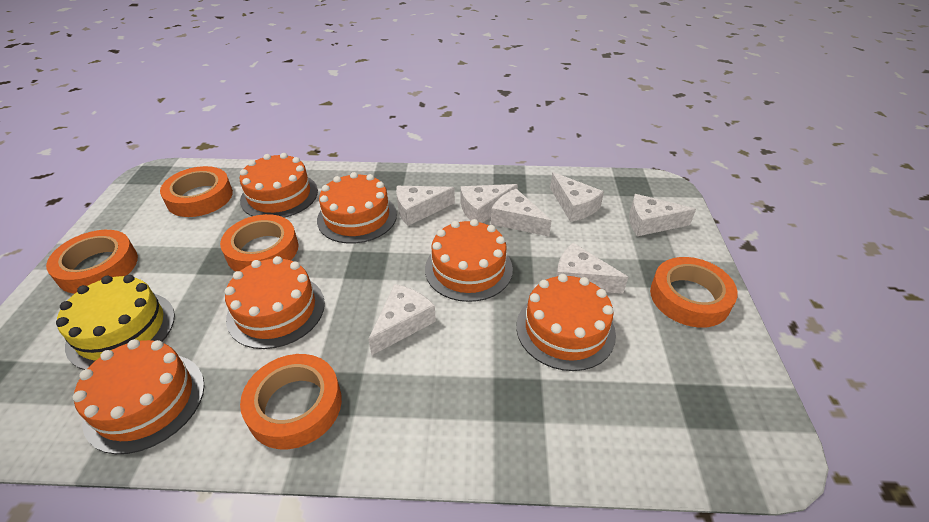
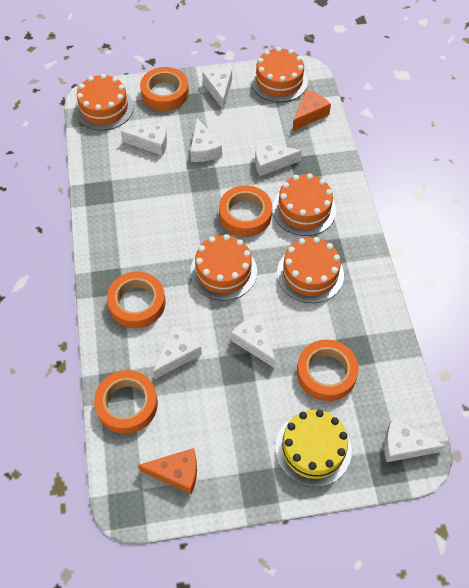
orange cake: 6 -> 5
orange cheese: 0 -> 2

